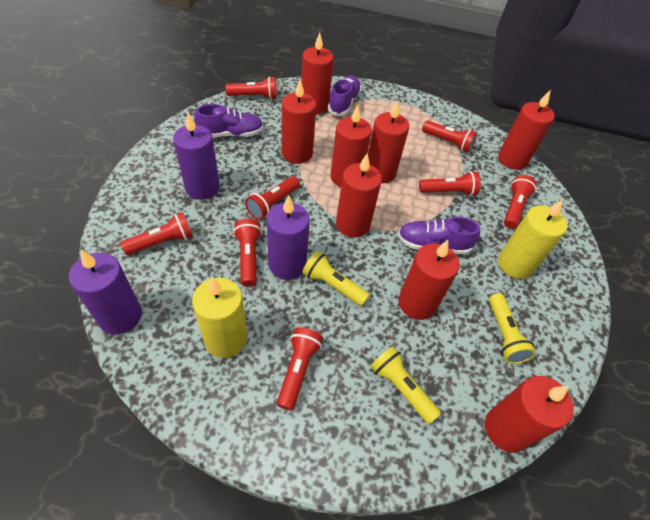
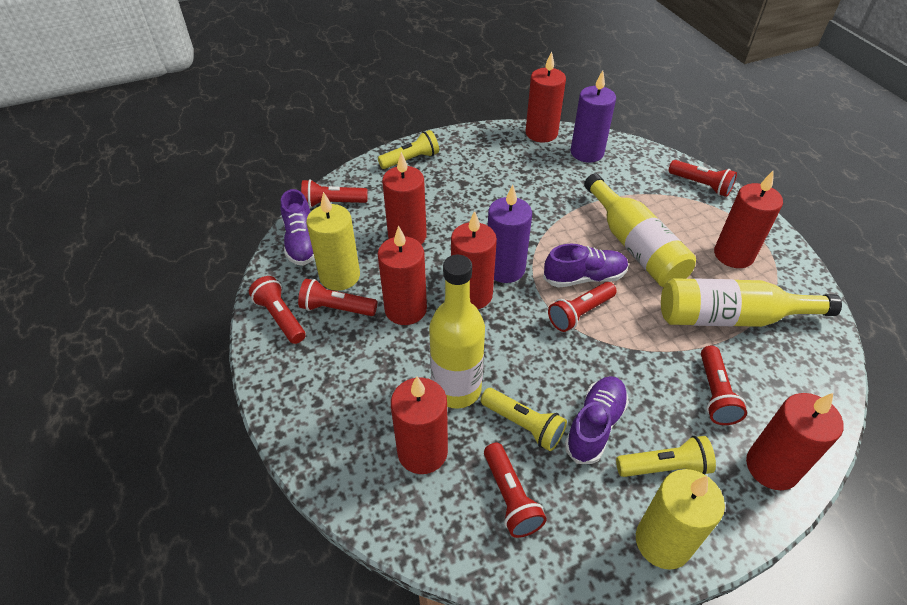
purple candle: 3 -> 2
red candle: 8 -> 7
red flashlight: 8 -> 7
yellow bottle: 0 -> 3

